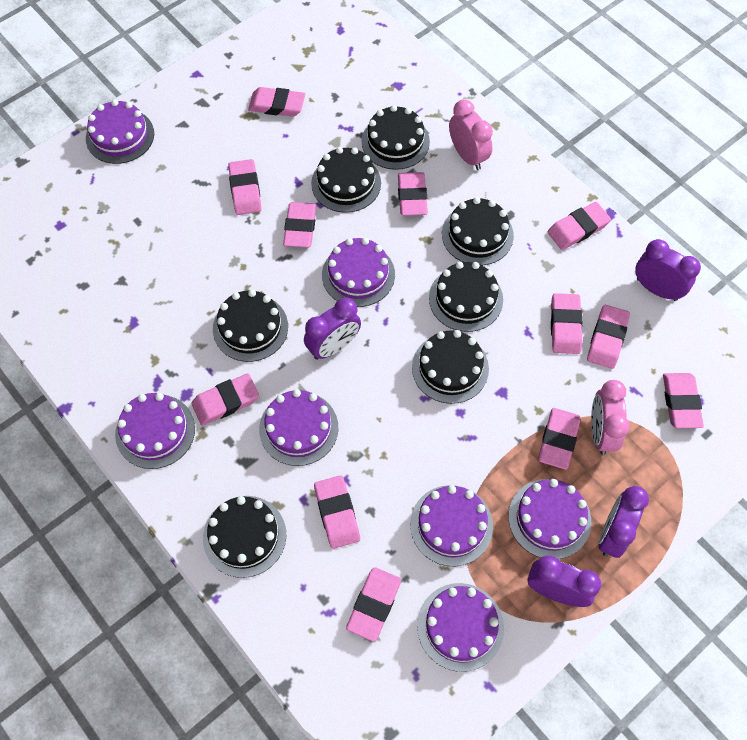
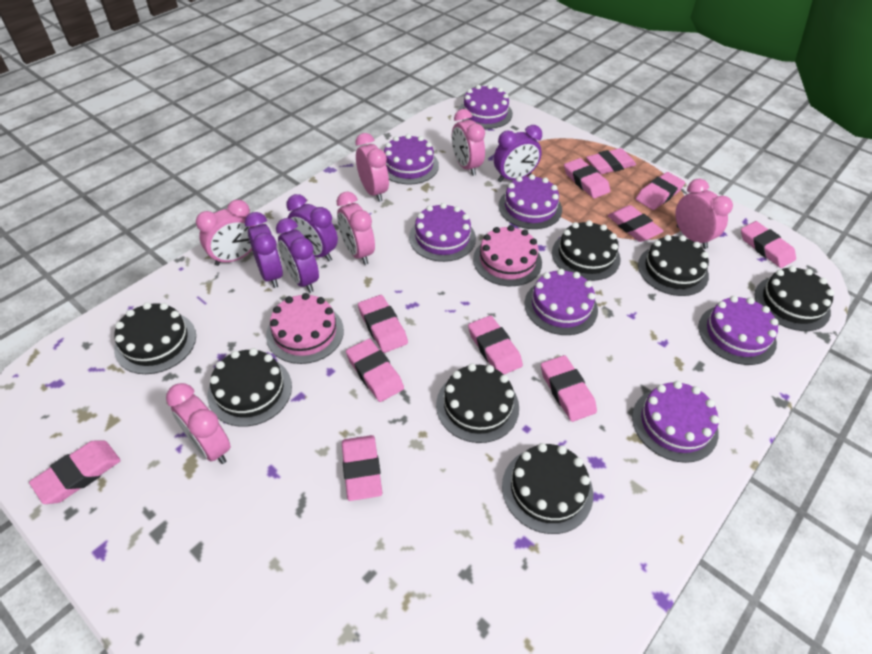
pink cake: 0 -> 2
pink clock: 2 -> 6
pink eraser: 12 -> 11

